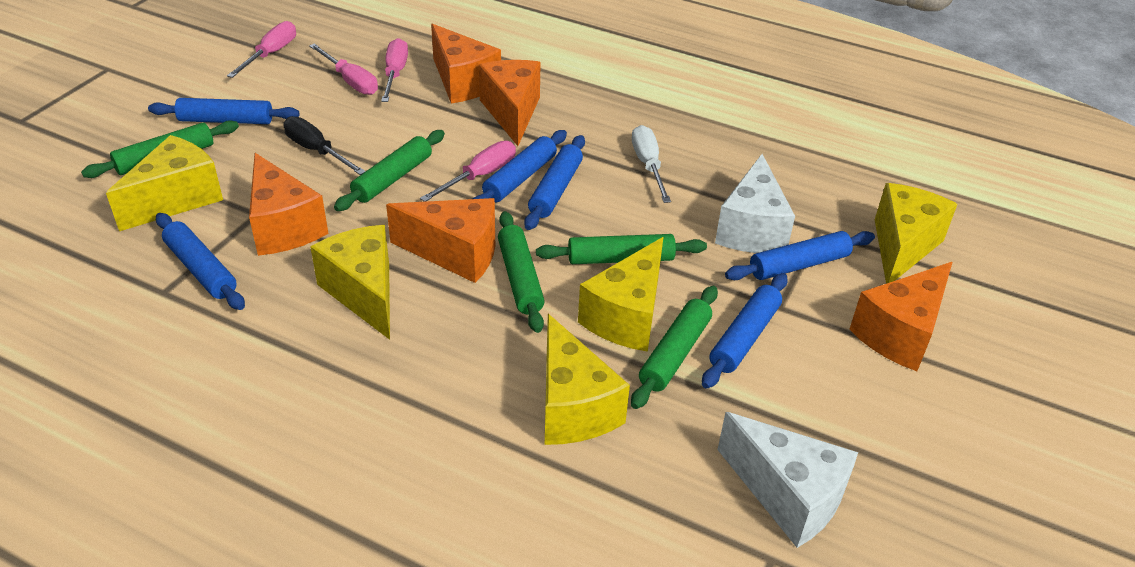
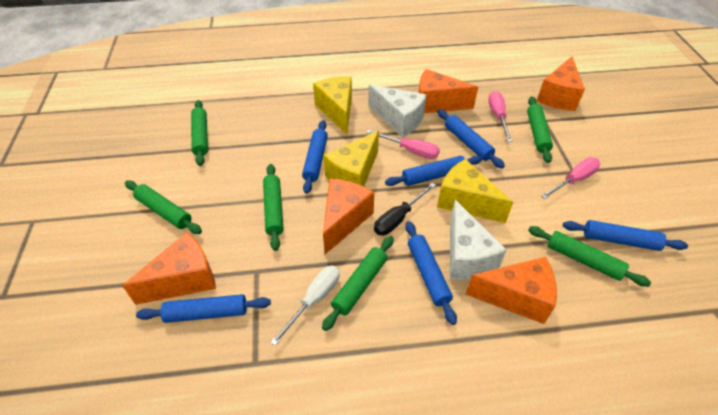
green rolling pin: 5 -> 6
pink screwdriver: 4 -> 3
yellow cheese: 5 -> 3

